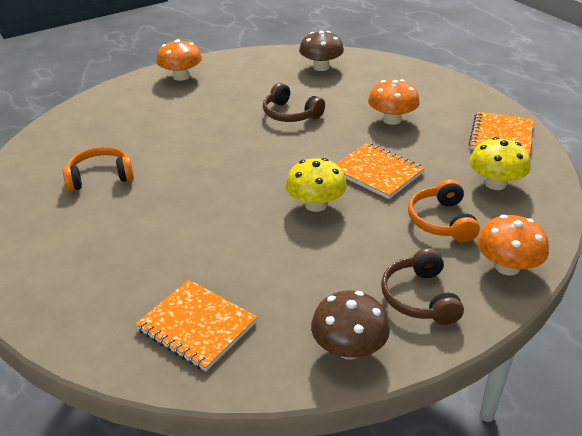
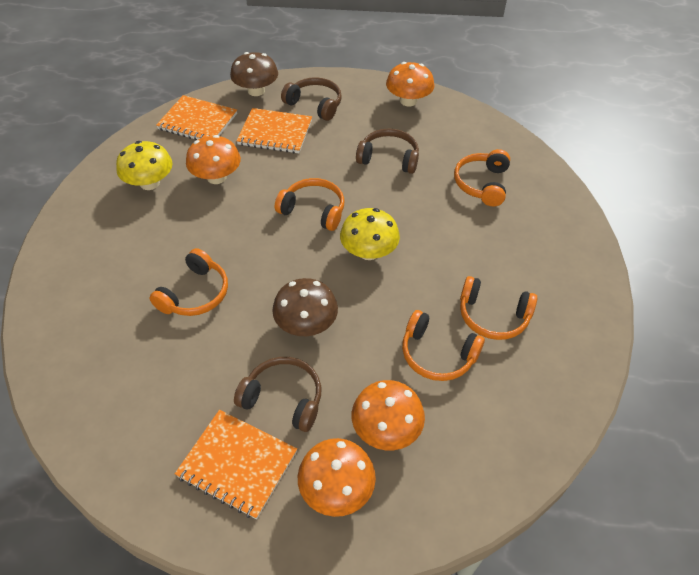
brown headphones: 2 -> 3
orange headphones: 2 -> 5
orange mushroom: 3 -> 4

